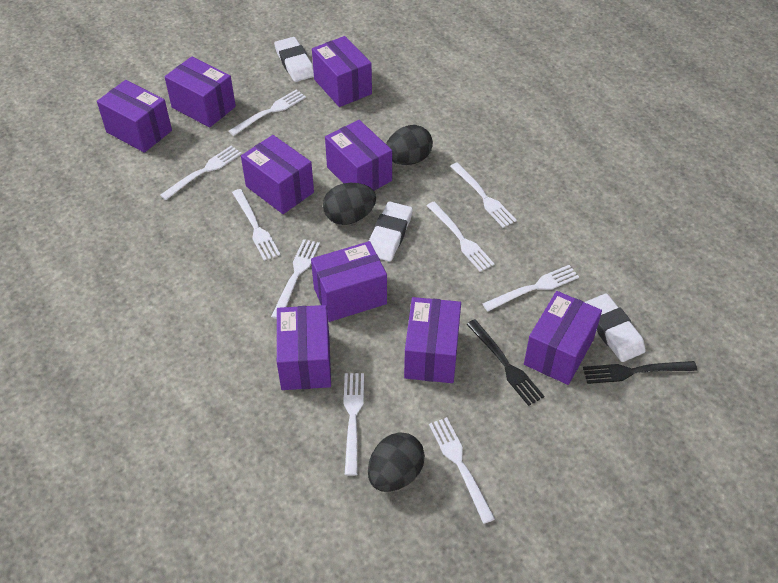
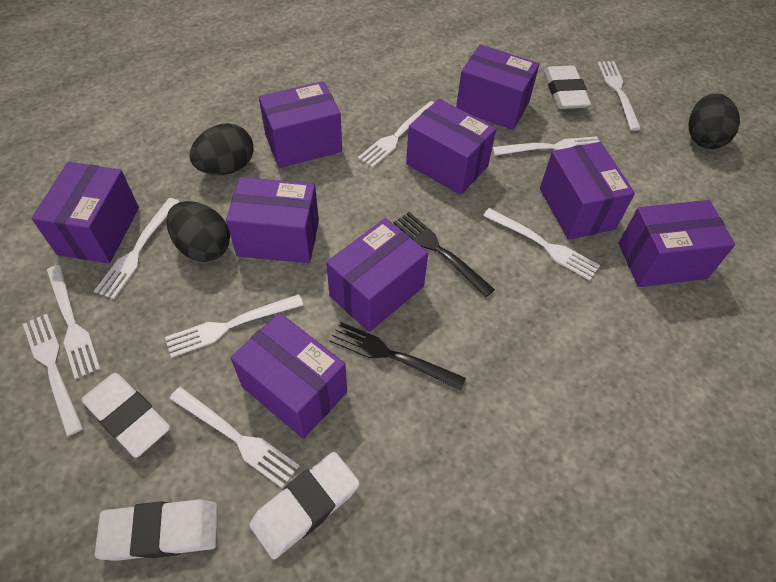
white eraser: 3 -> 4

